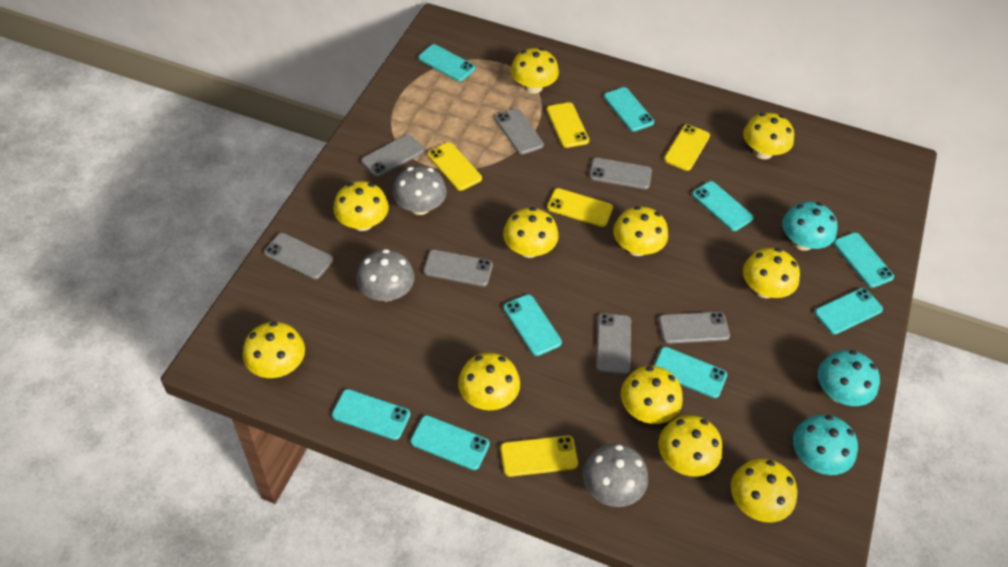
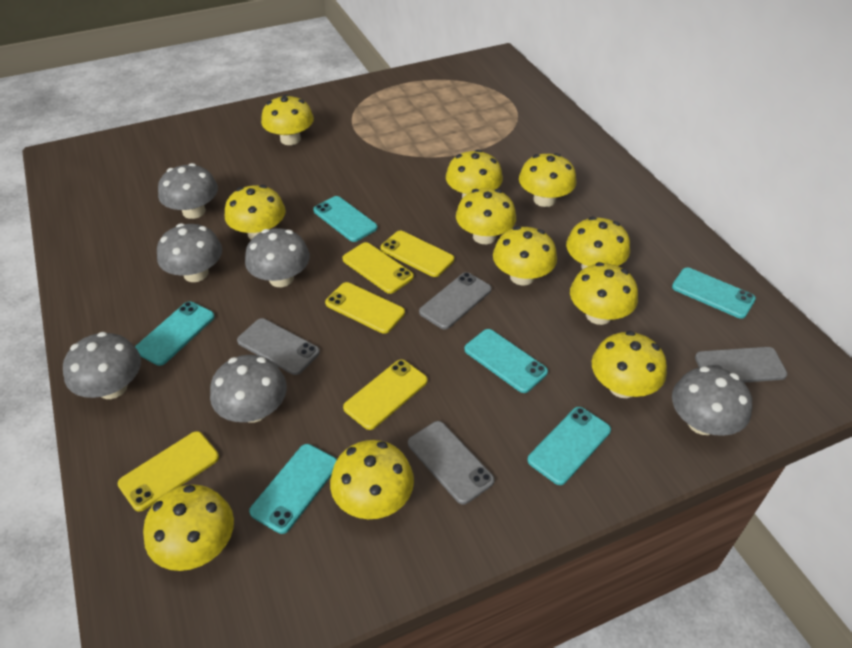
grey mushroom: 3 -> 6
grey phone: 7 -> 4
turquoise mushroom: 3 -> 0
turquoise phone: 9 -> 6

